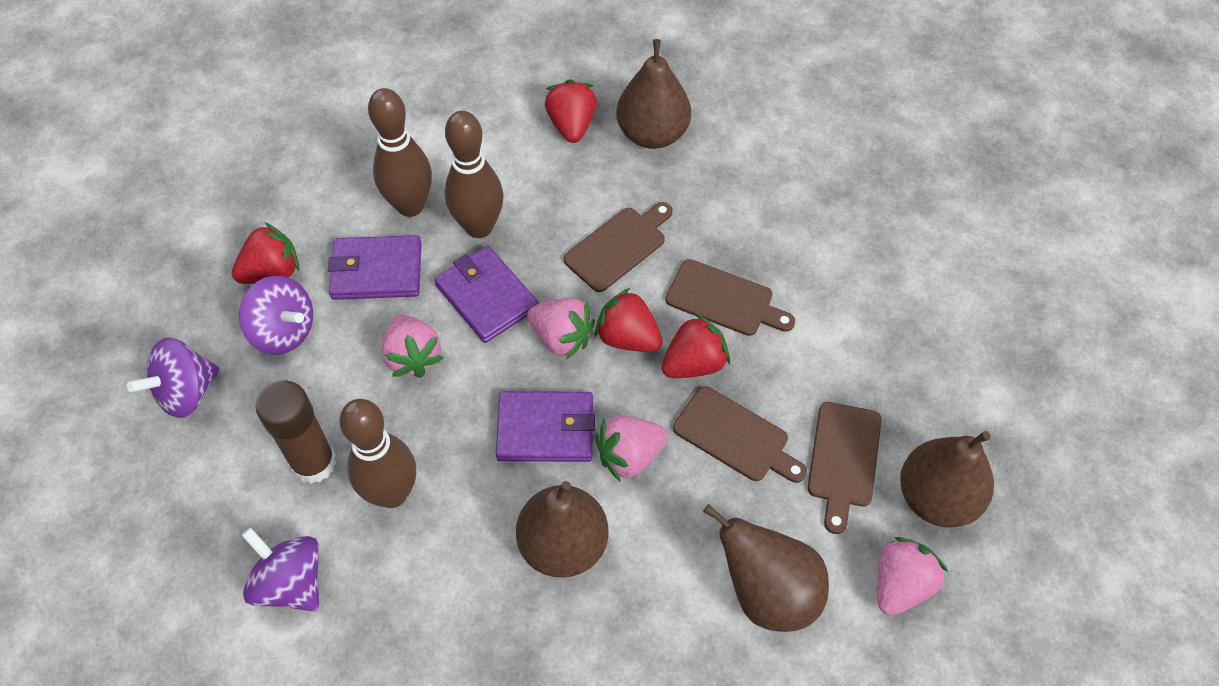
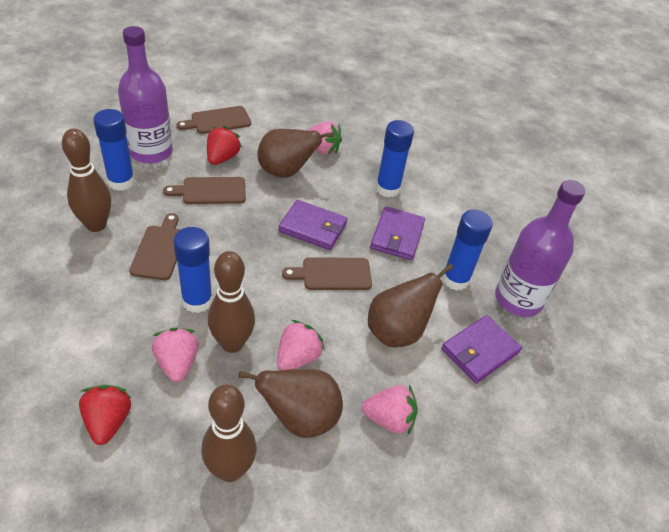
blue glue stick: 0 -> 4
brown glue stick: 1 -> 0
brown pear: 4 -> 3
purple bottle: 0 -> 2
purple spinning top: 3 -> 0
red strawberry: 4 -> 2

